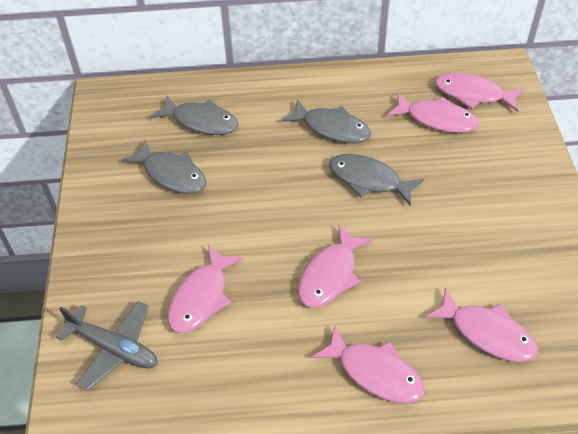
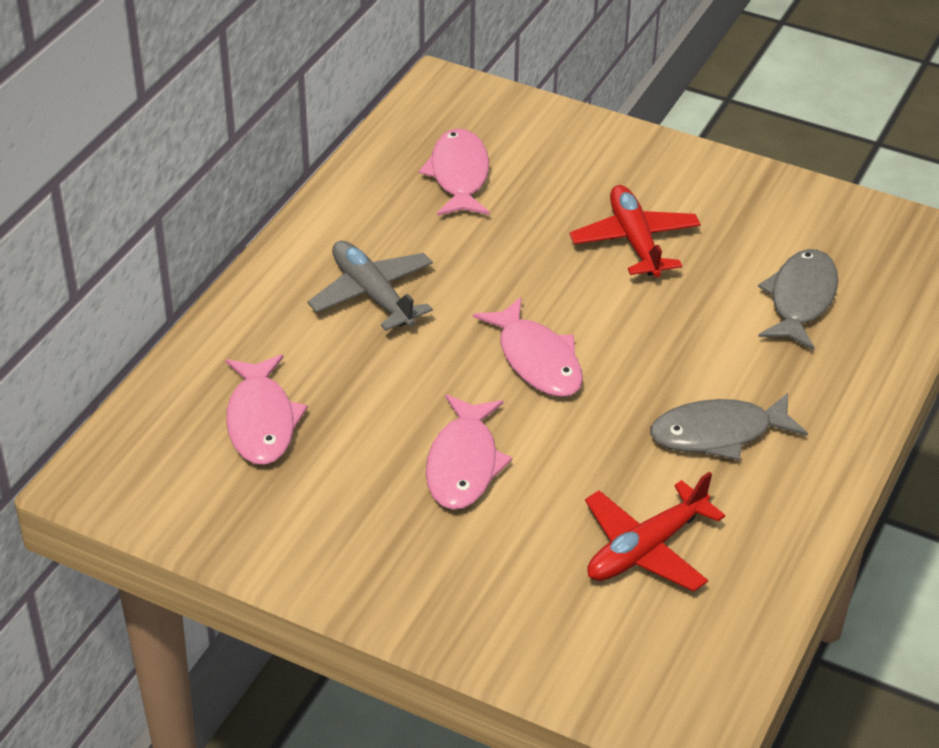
grey fish: 4 -> 2
pink fish: 6 -> 4
red plane: 0 -> 2

